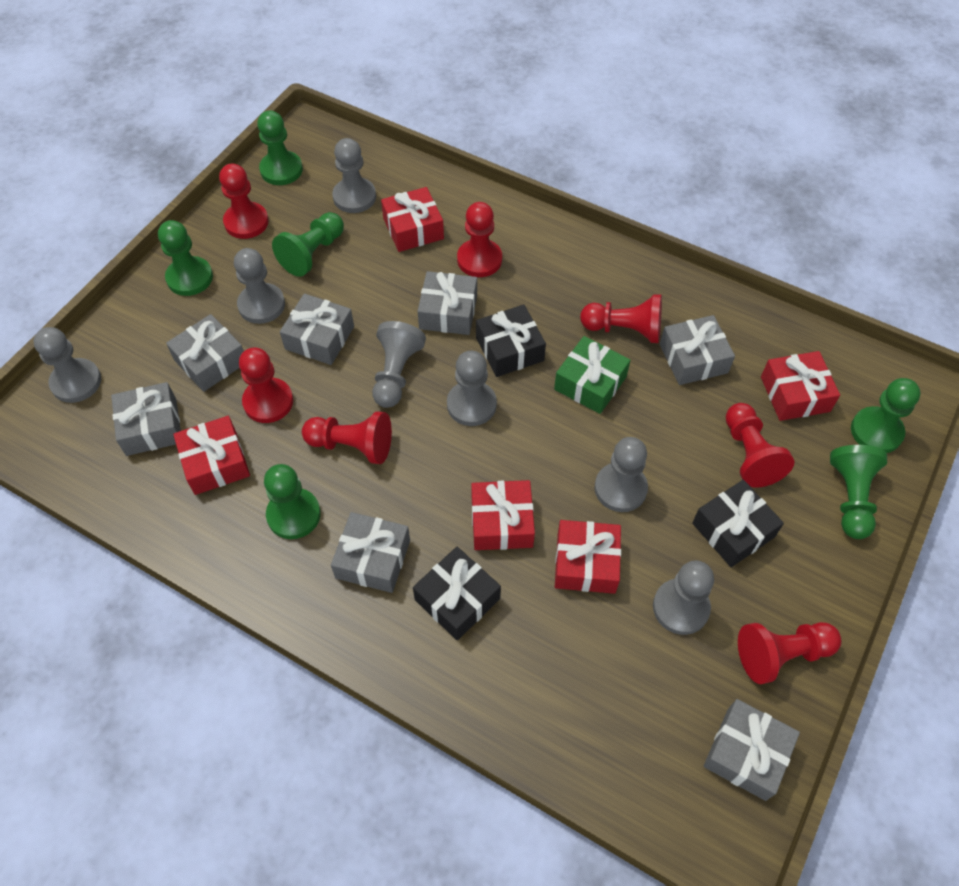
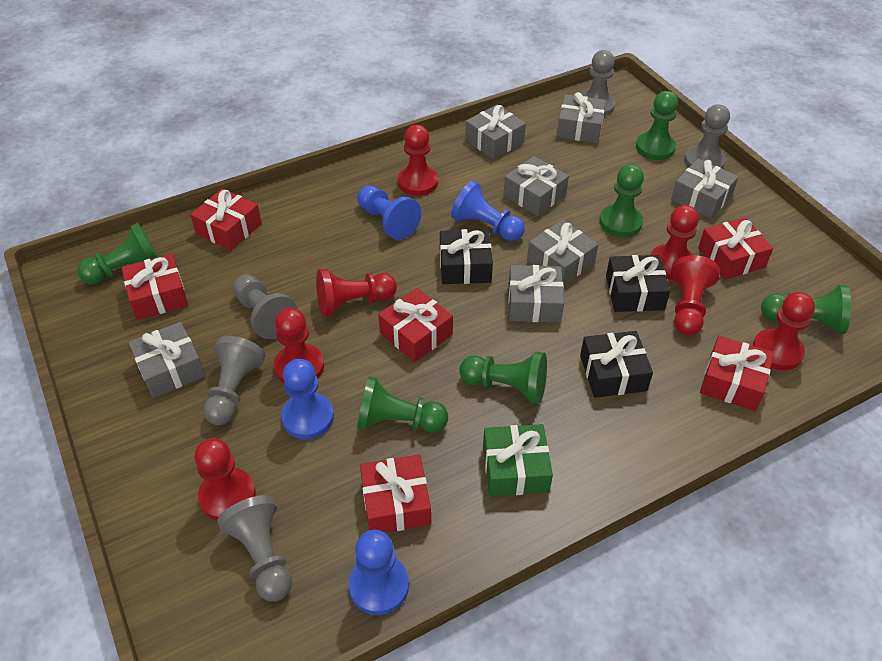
blue pawn: 0 -> 4
grey pawn: 7 -> 5
red gift: 5 -> 6

